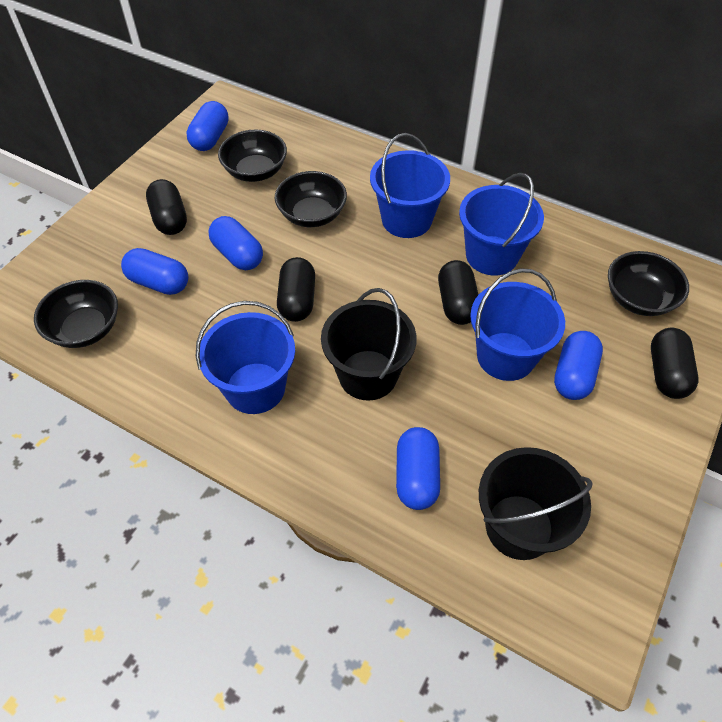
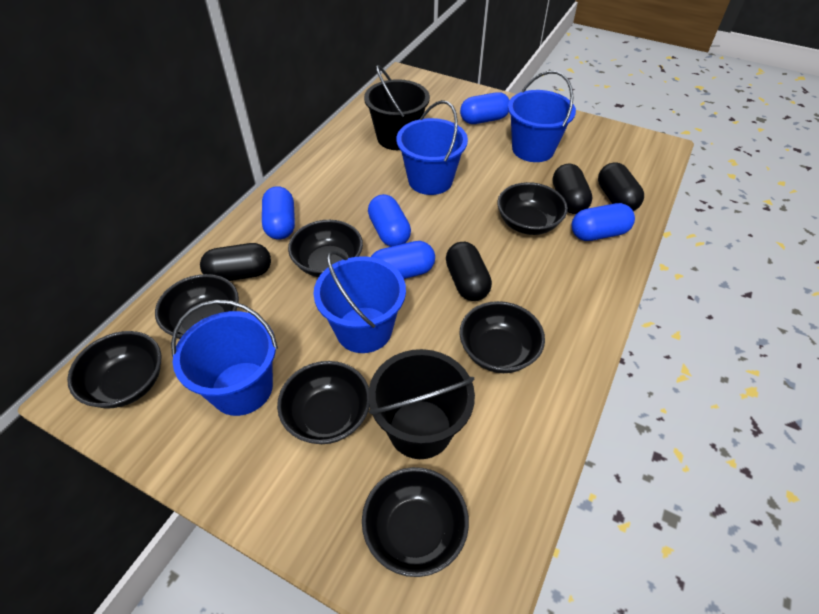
black bowl: 4 -> 7

